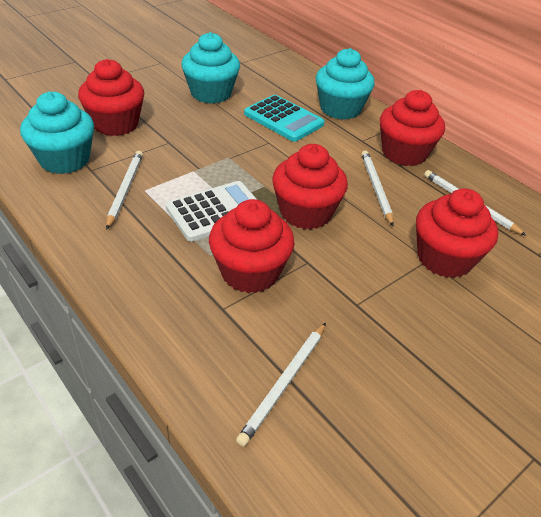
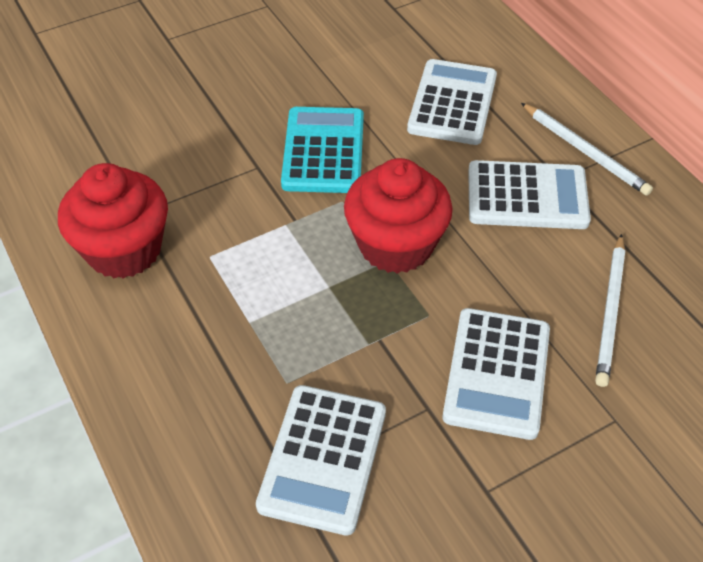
red cupcake: 5 -> 2
turquoise cupcake: 3 -> 0
white calculator: 1 -> 4
white pencil: 4 -> 2

